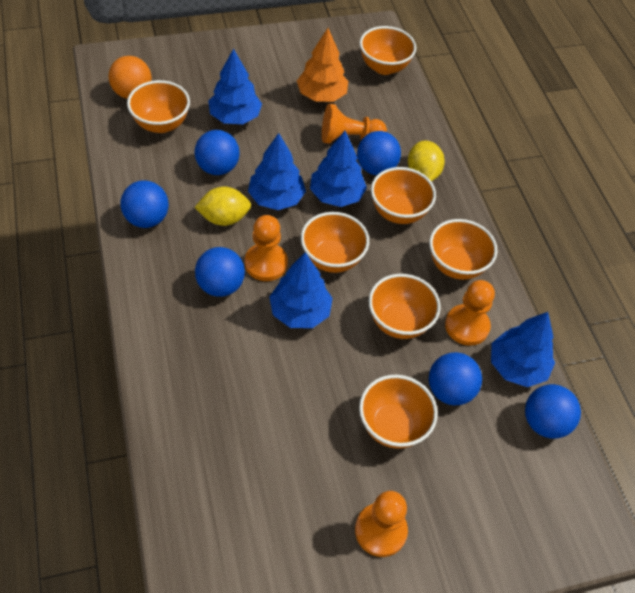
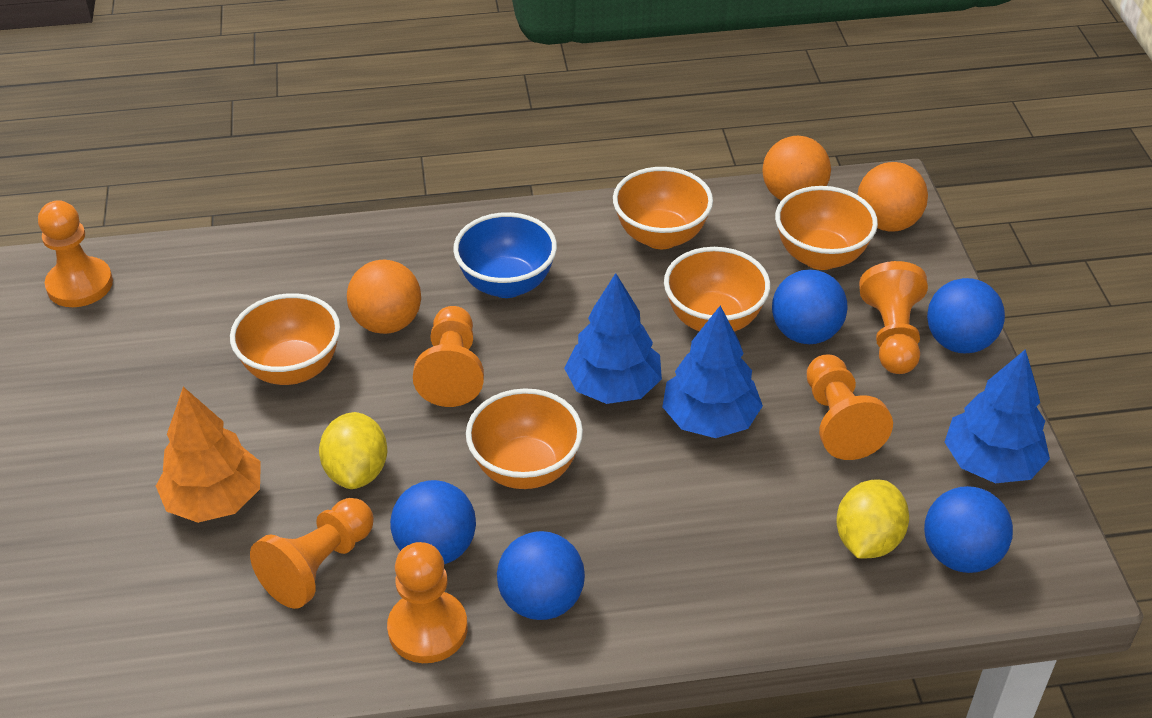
blue ball: 6 -> 5
blue bowl: 0 -> 1
blue tree: 5 -> 3
orange ball: 1 -> 3
orange bowl: 7 -> 5
orange pawn: 4 -> 6

